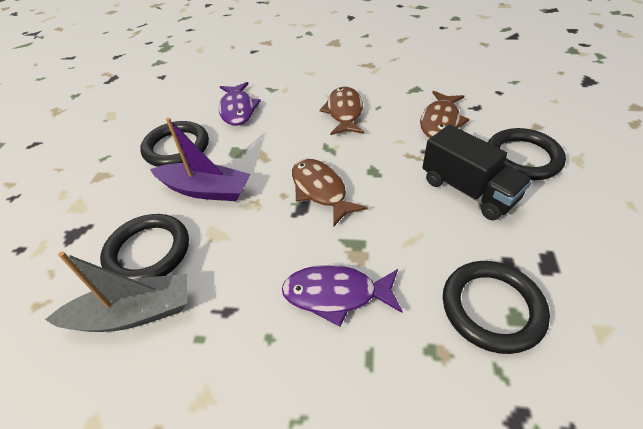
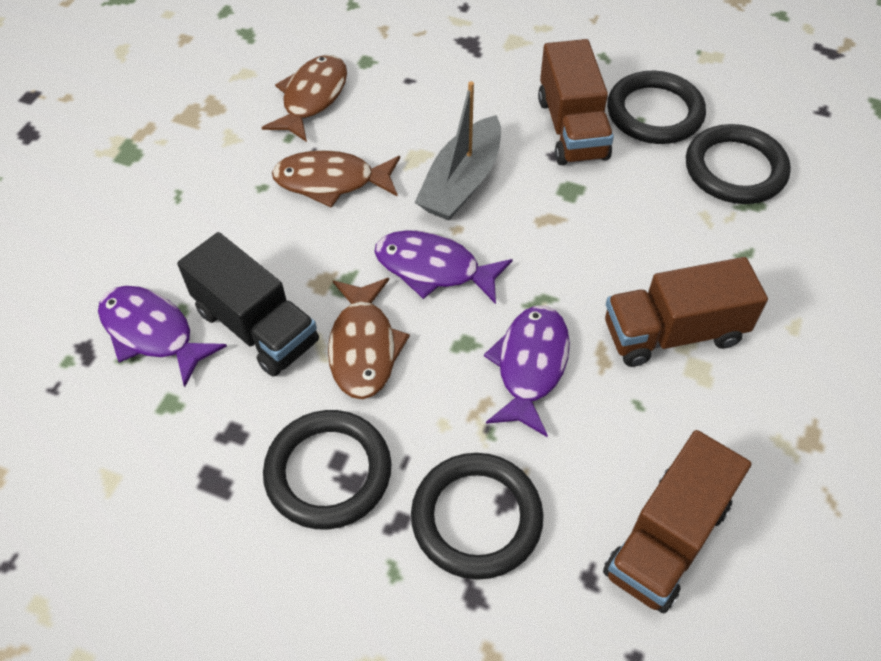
brown truck: 0 -> 3
purple boat: 1 -> 0
purple fish: 2 -> 3

